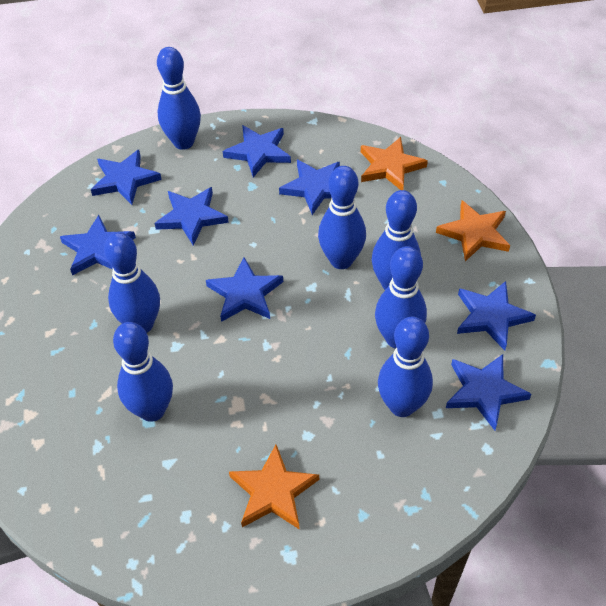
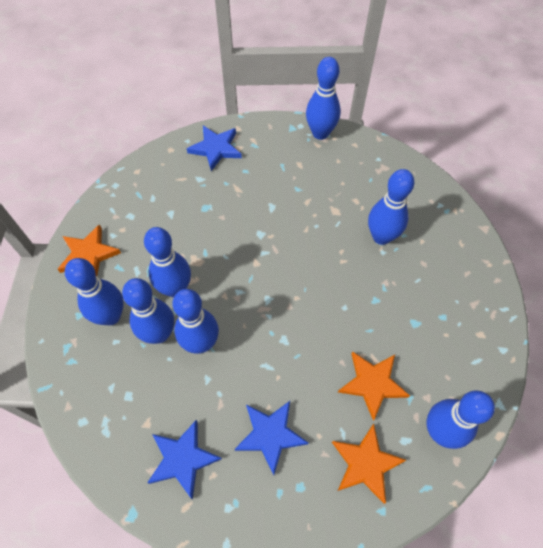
blue star: 8 -> 3

